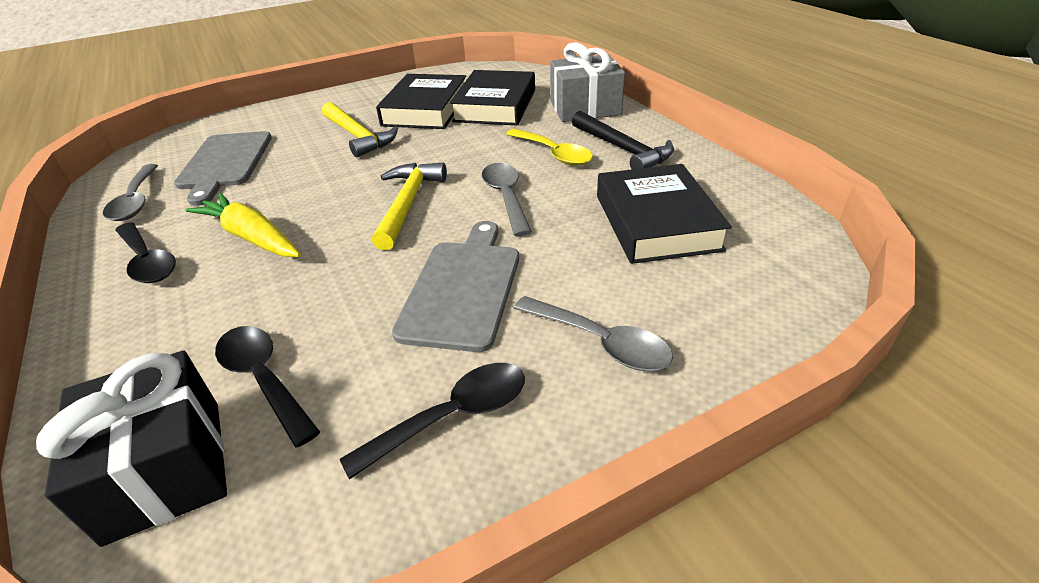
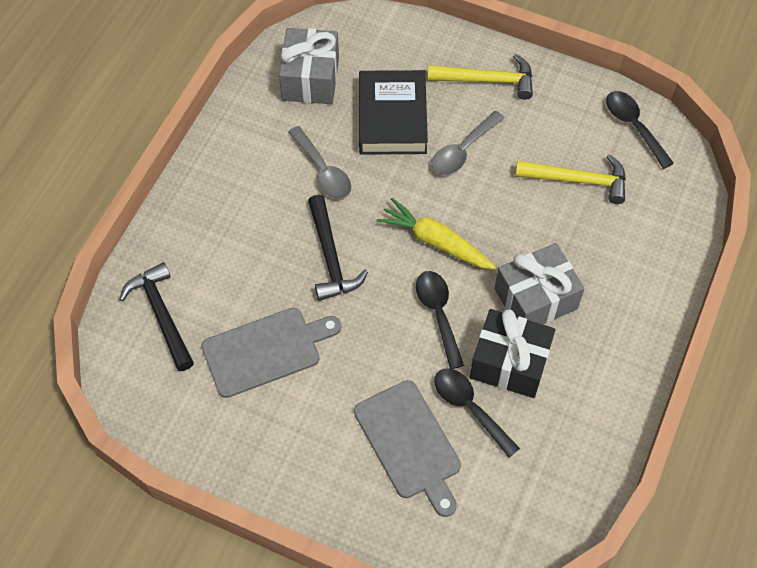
black book: 3 -> 1
black hammer: 1 -> 2
grey gift: 1 -> 2
grey spoon: 3 -> 2
yellow spoon: 1 -> 0

